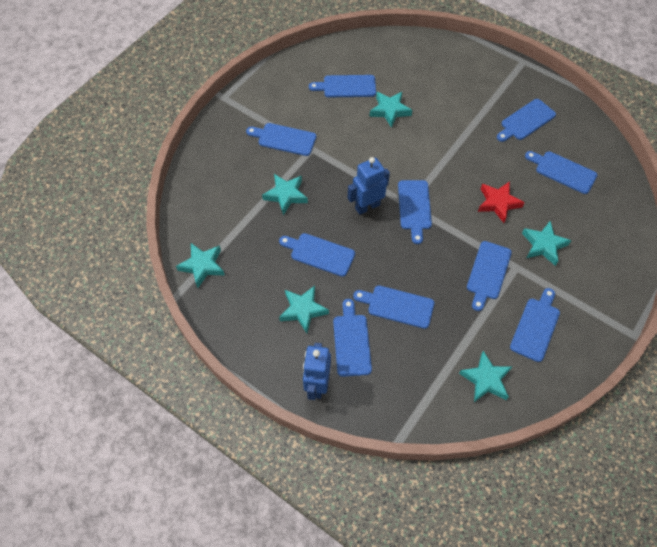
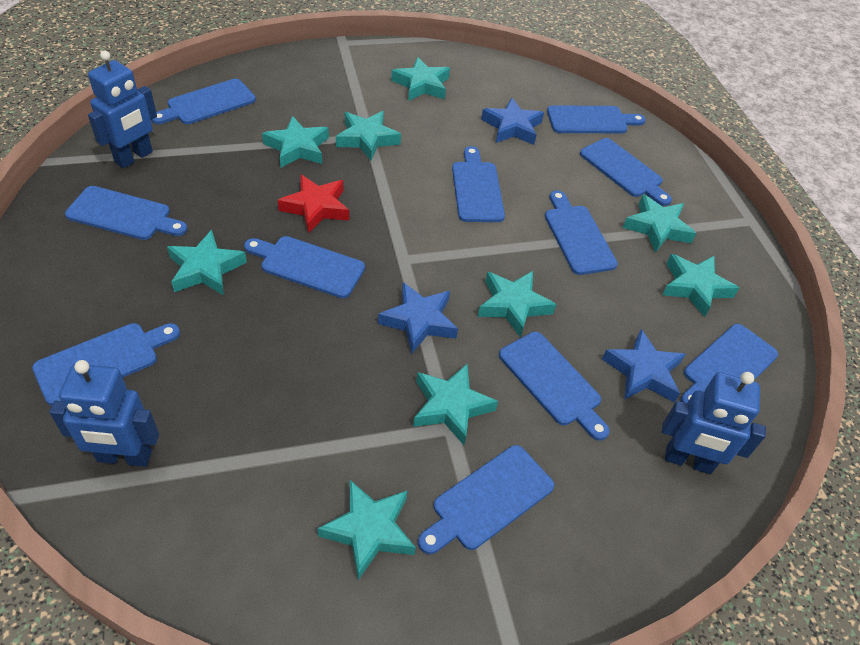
blue cutting board: 10 -> 11
blue robot: 2 -> 3
blue star: 0 -> 3
turquoise star: 6 -> 9

